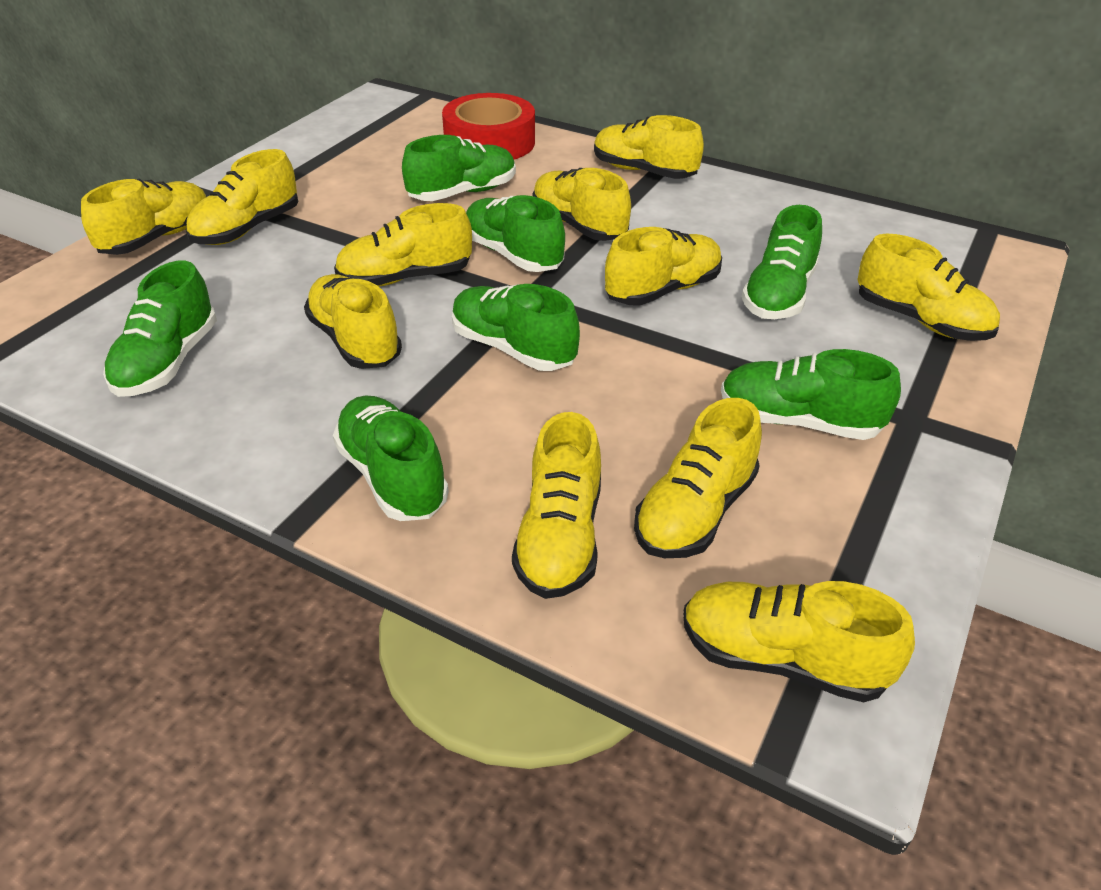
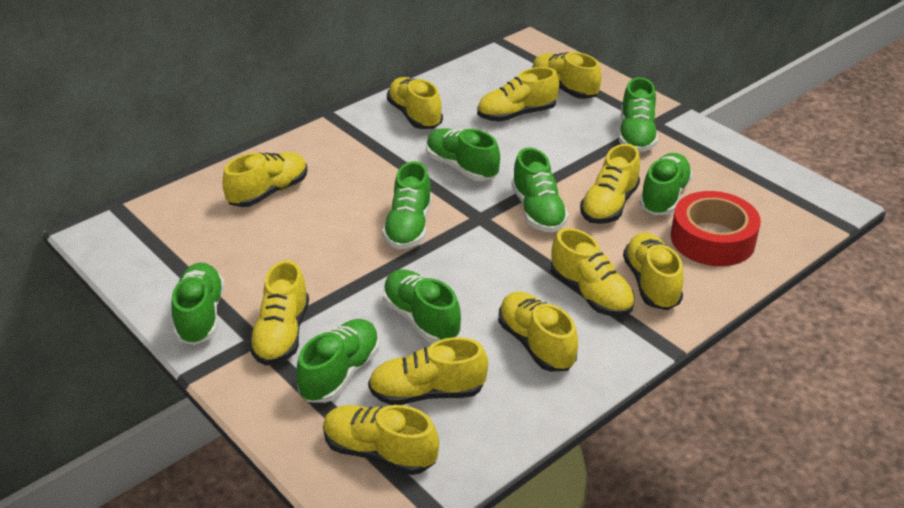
green shoe: 7 -> 8

